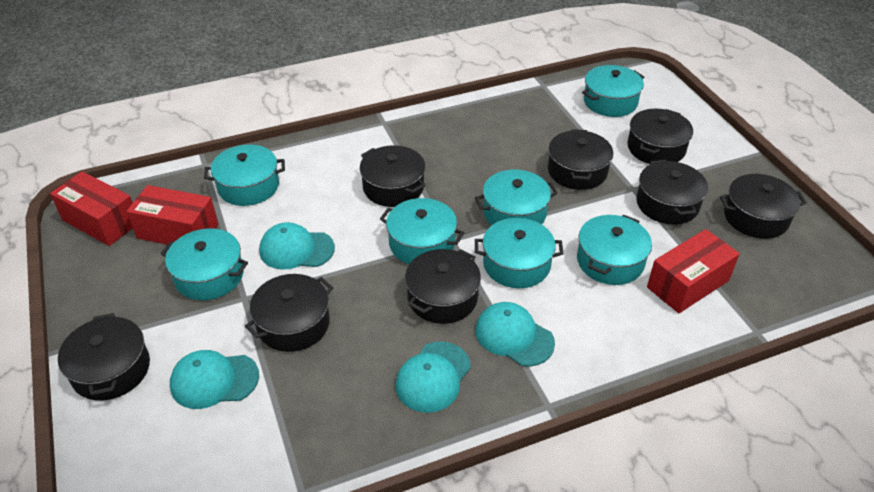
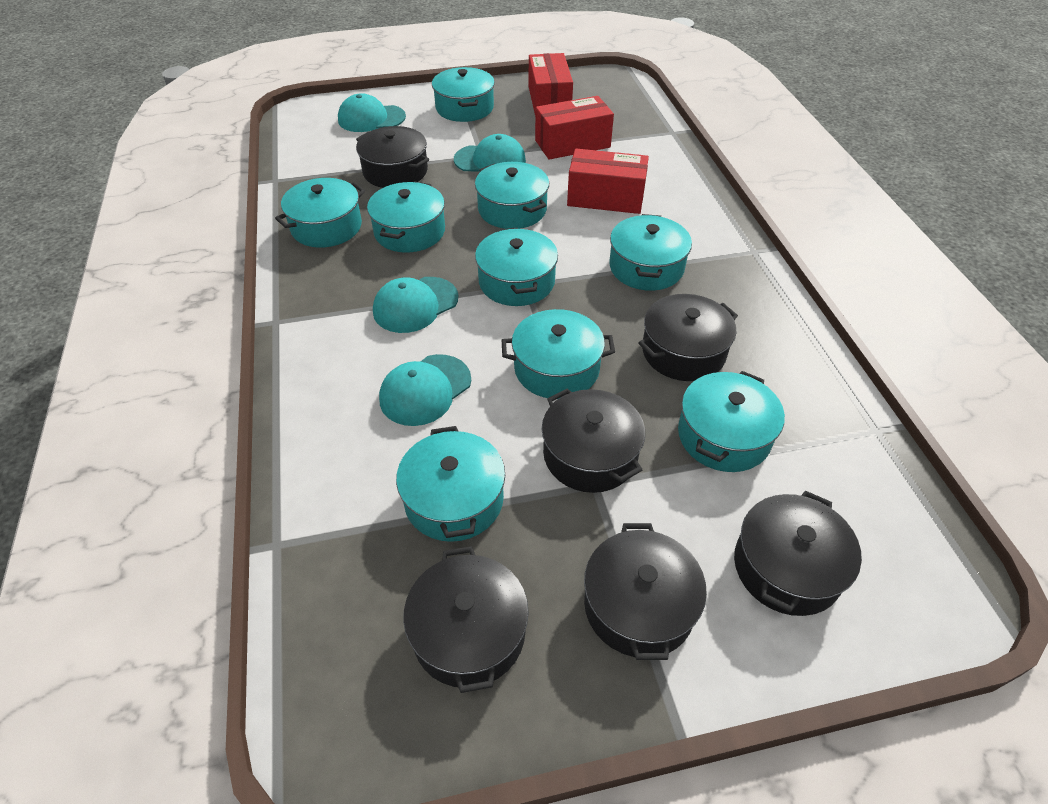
black pot: 8 -> 6
turquoise pot: 7 -> 9

